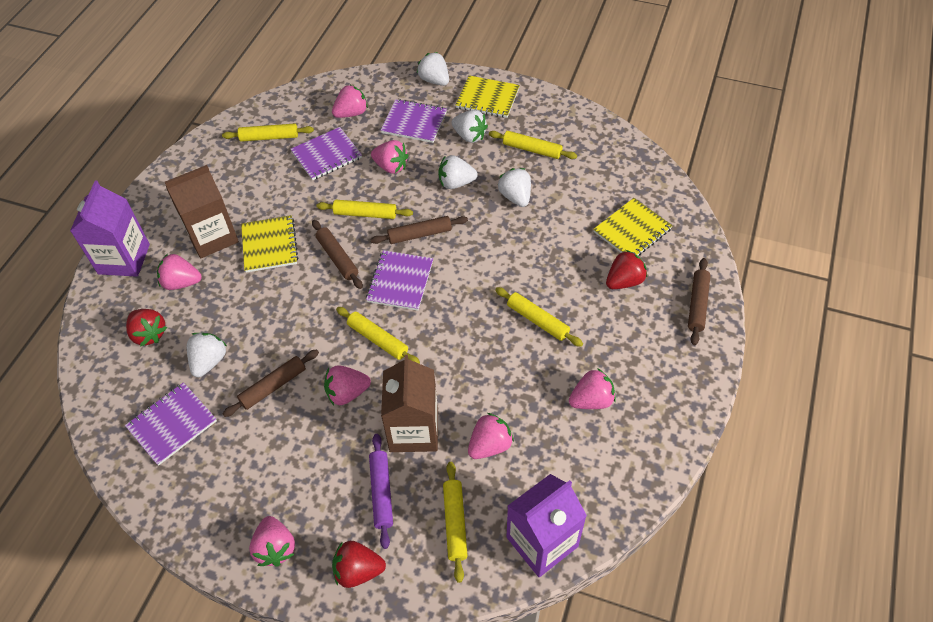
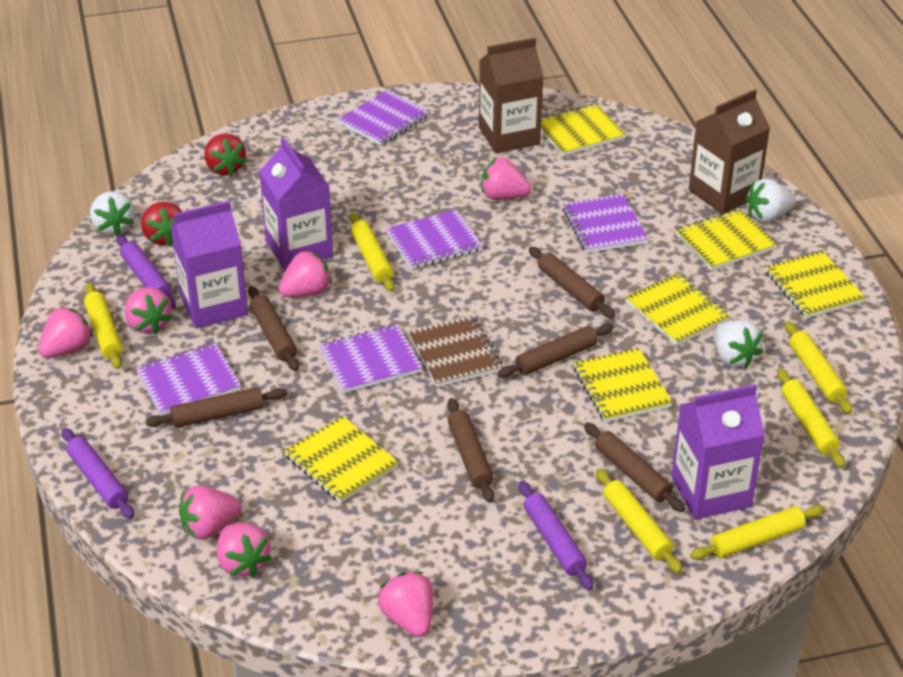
brown notebook: 0 -> 1
brown rolling pin: 4 -> 6
purple carton: 2 -> 3
purple notebook: 4 -> 5
purple rolling pin: 1 -> 3
red strawberry: 3 -> 2
white strawberry: 5 -> 3
yellow notebook: 3 -> 6

